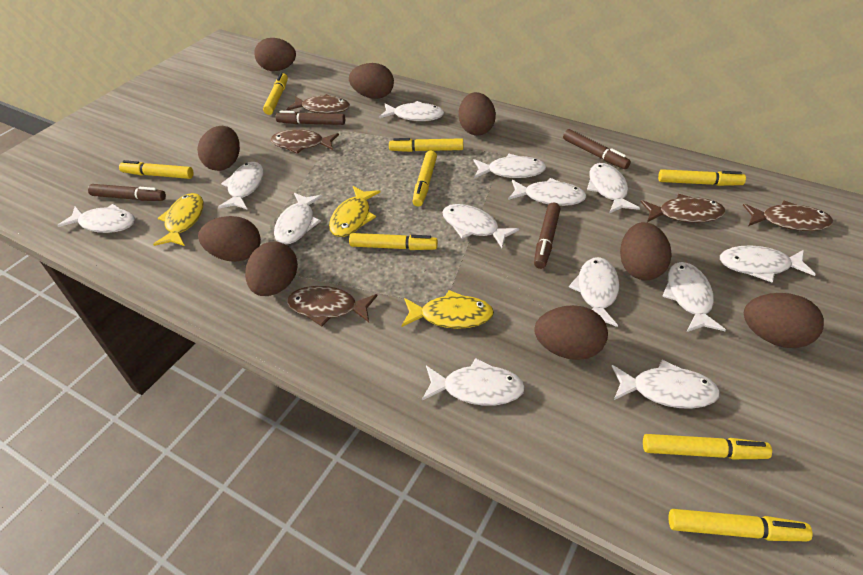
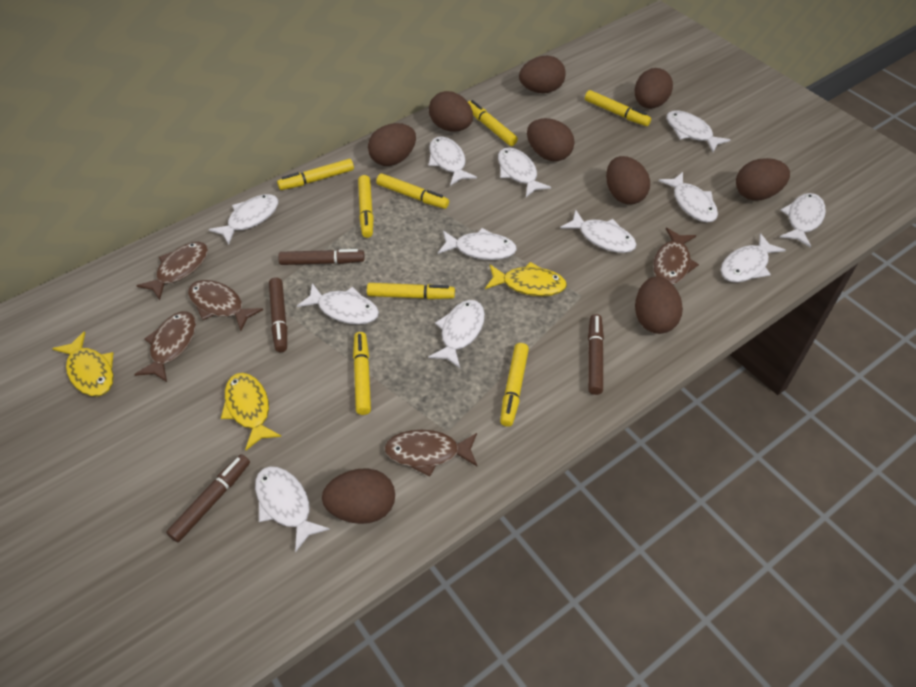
white fish: 13 -> 12

